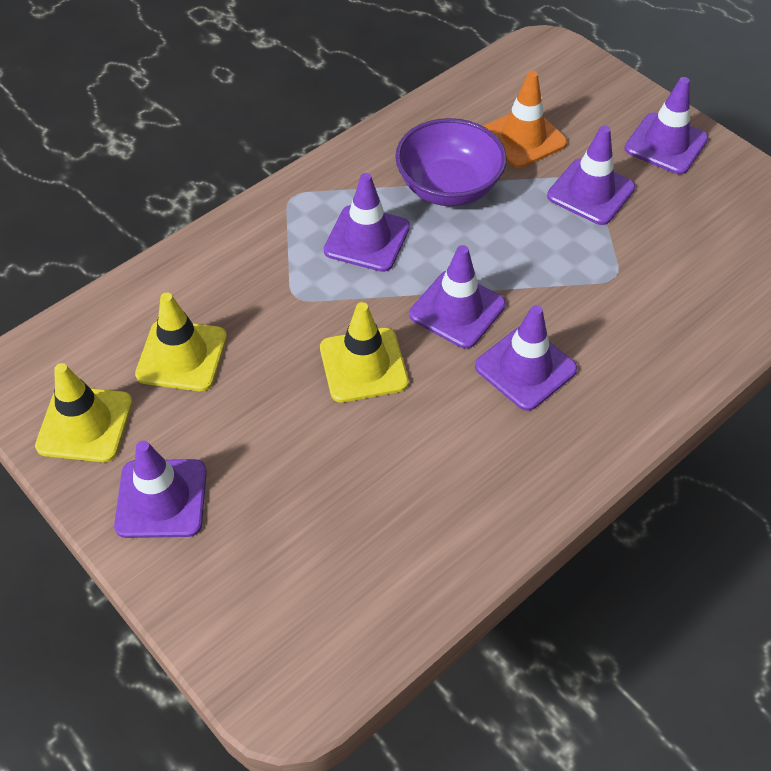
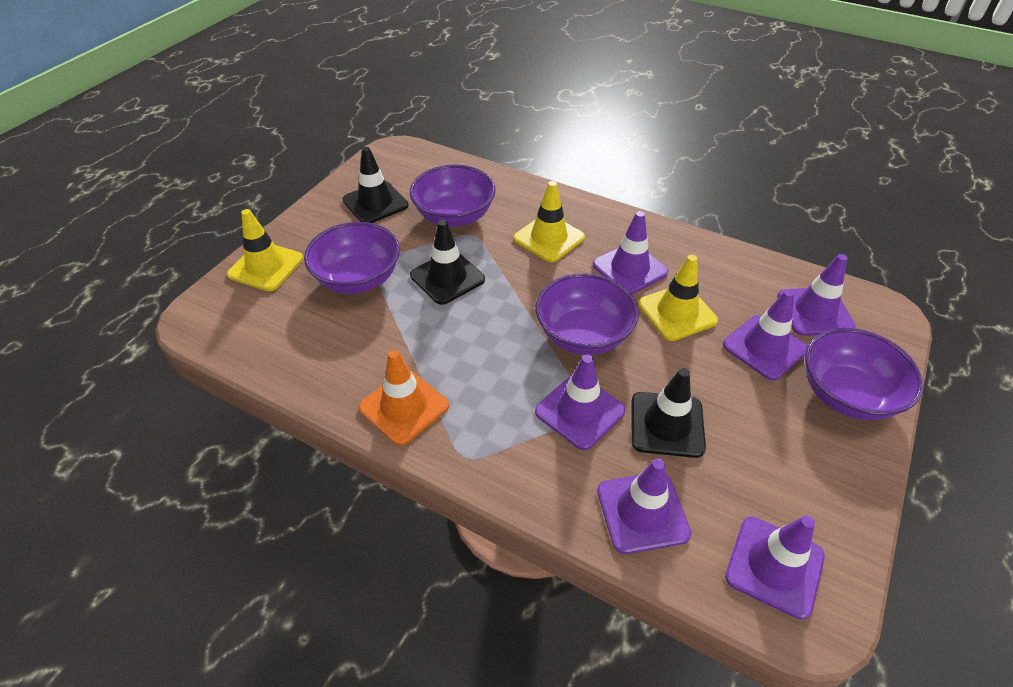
black traffic cone: 0 -> 3
purple bowl: 1 -> 4

